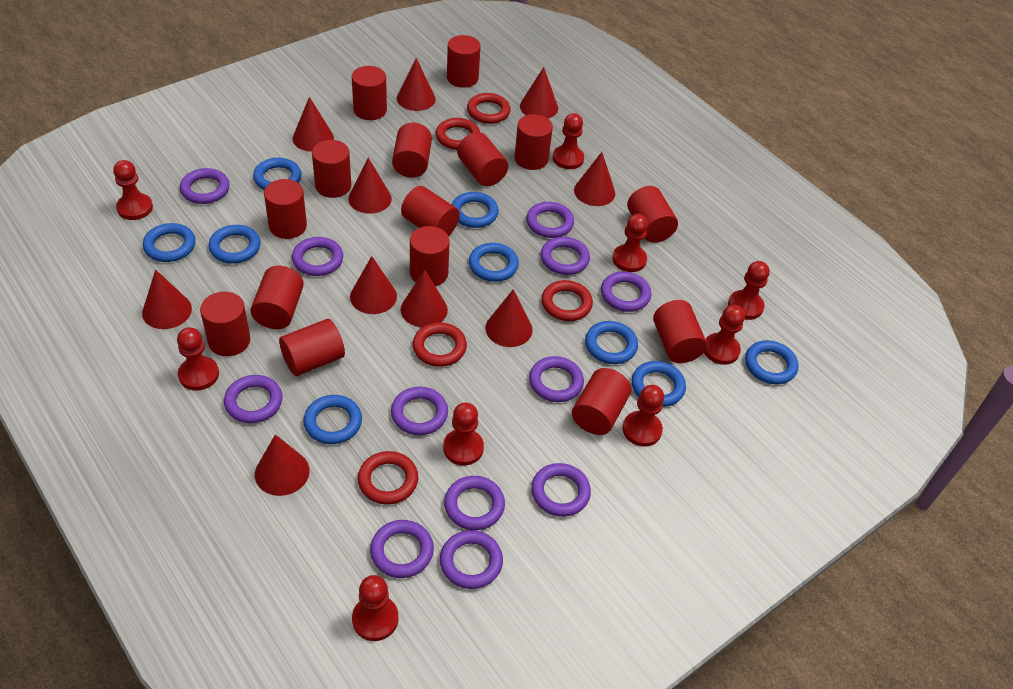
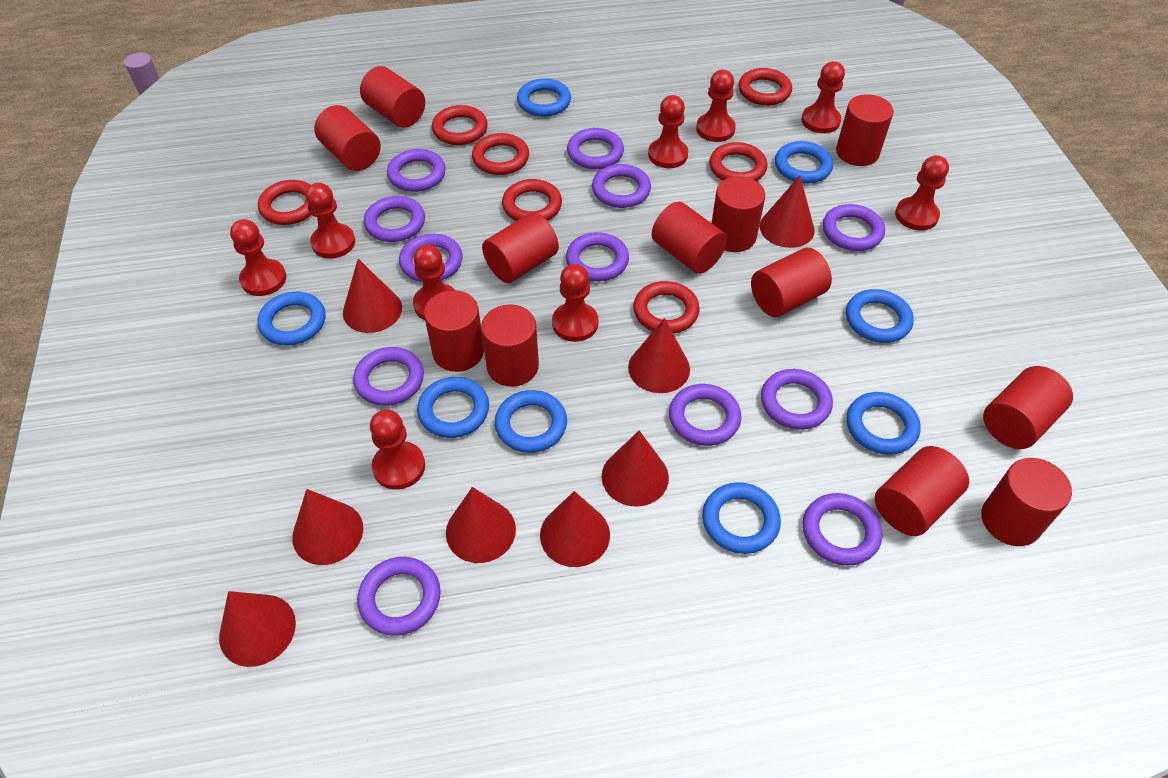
blue ring: 9 -> 8
red cone: 10 -> 8
red cylinder: 15 -> 12
red ring: 5 -> 7

